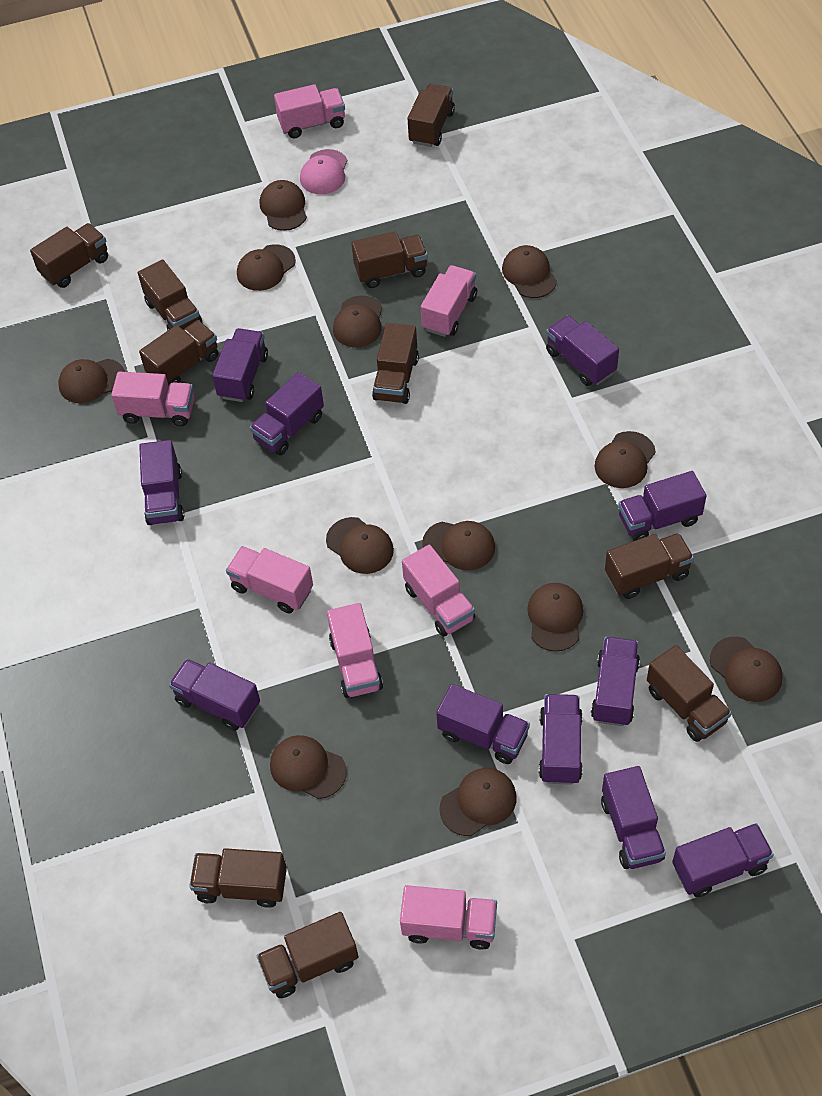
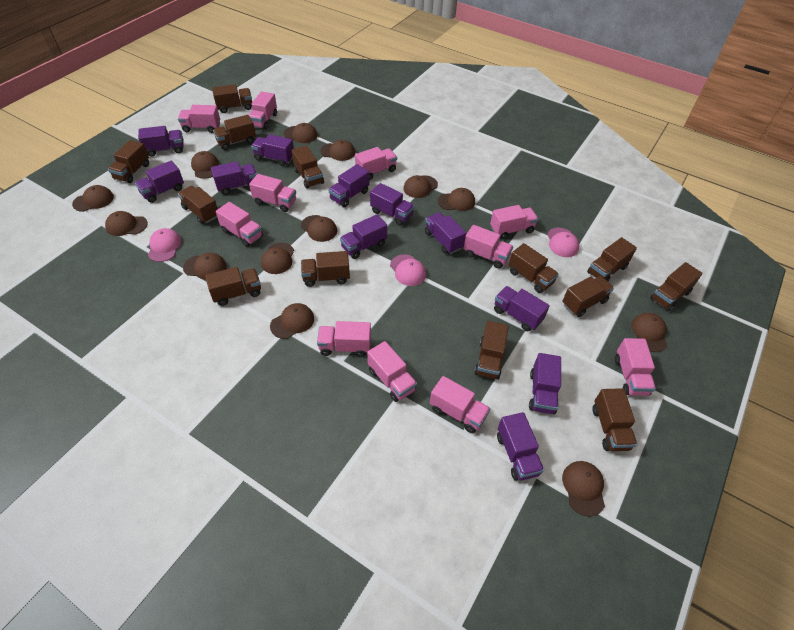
brown cap: 12 -> 13
brown truck: 10 -> 13
pink cap: 1 -> 3
pink truck: 7 -> 11

